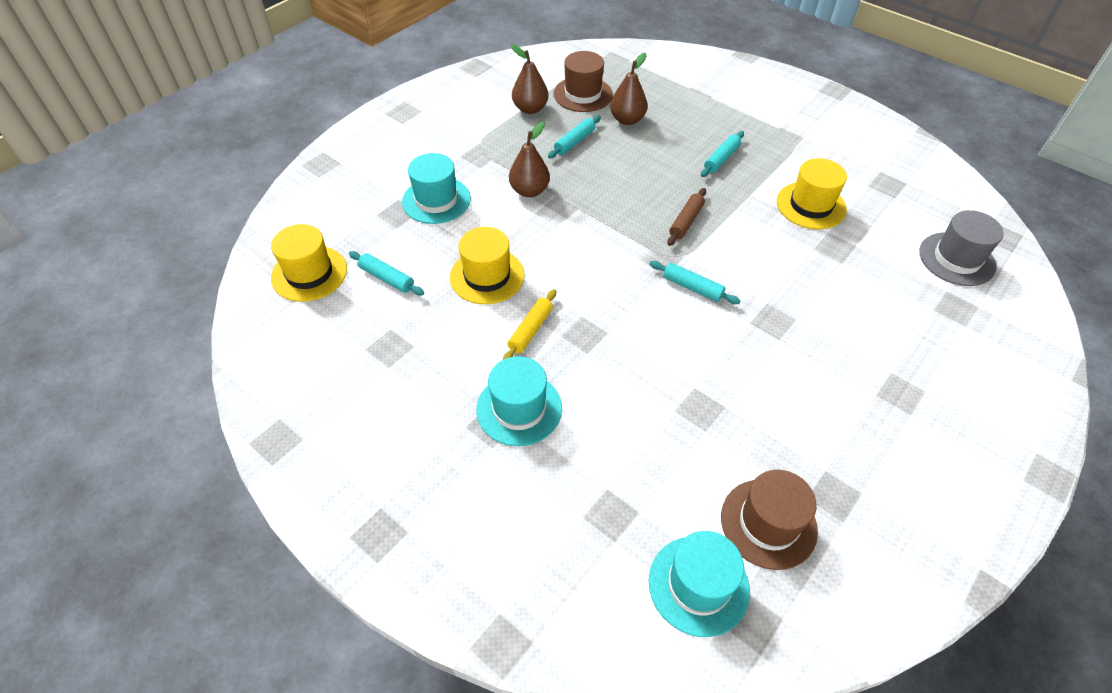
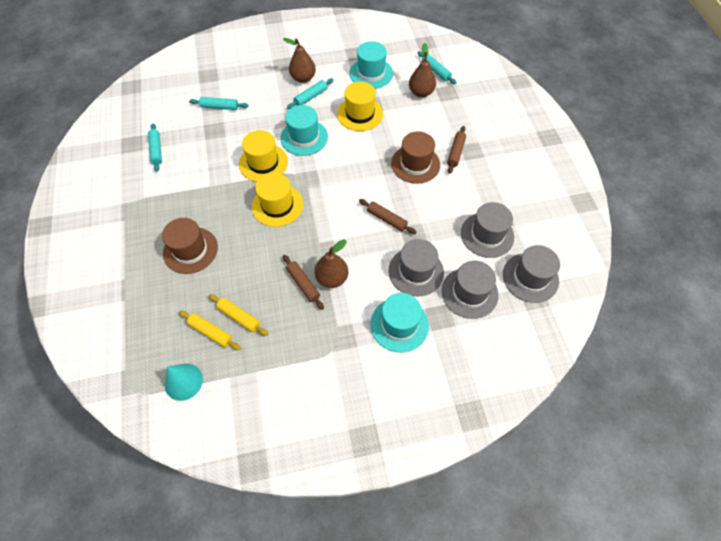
brown rolling pin: 1 -> 3
grey hat: 1 -> 4
turquoise cone: 0 -> 1
yellow rolling pin: 1 -> 2

